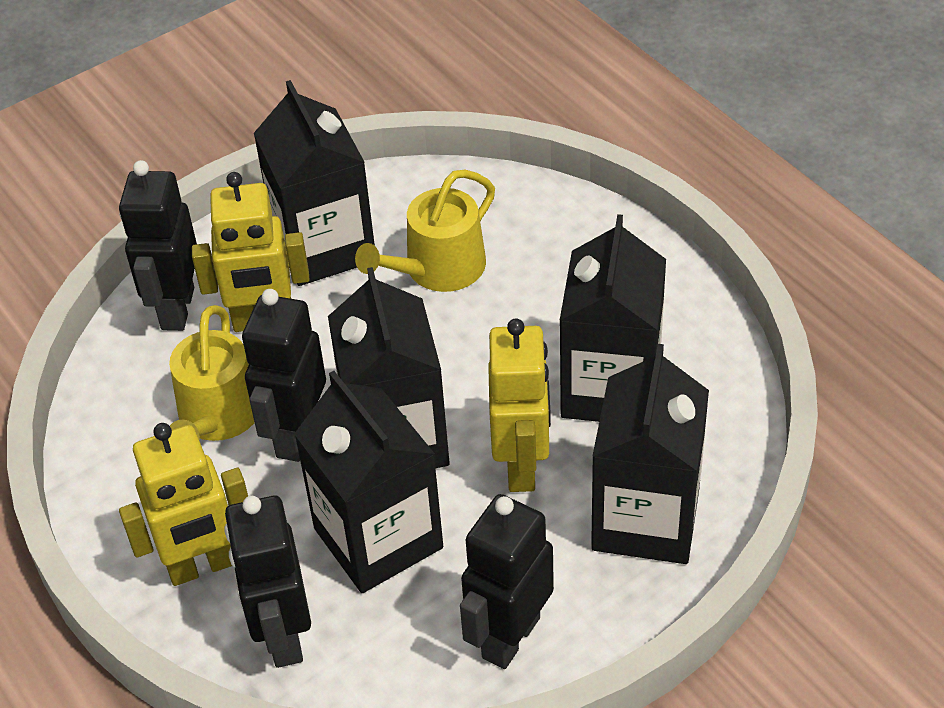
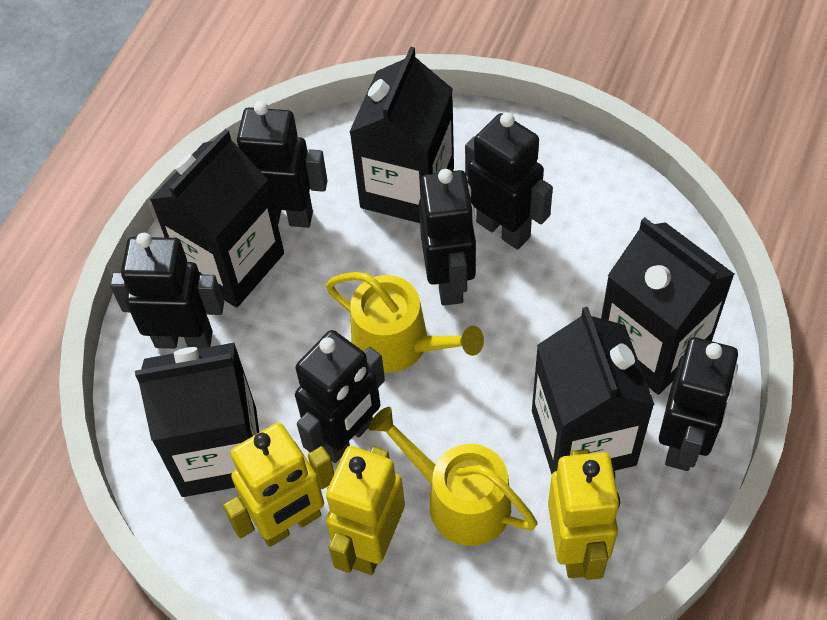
black robot: 4 -> 6

